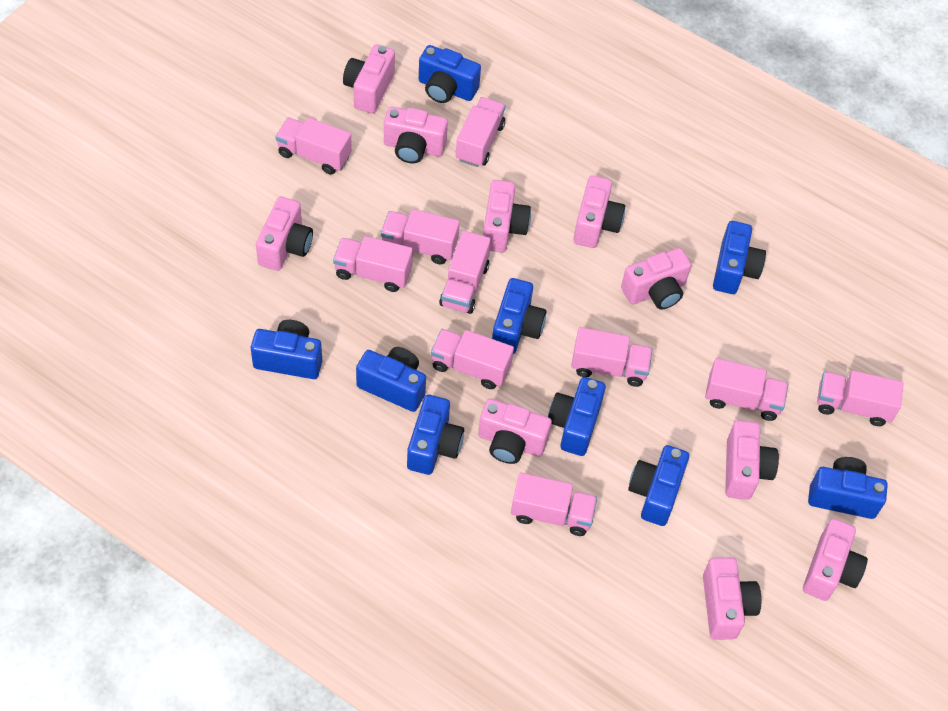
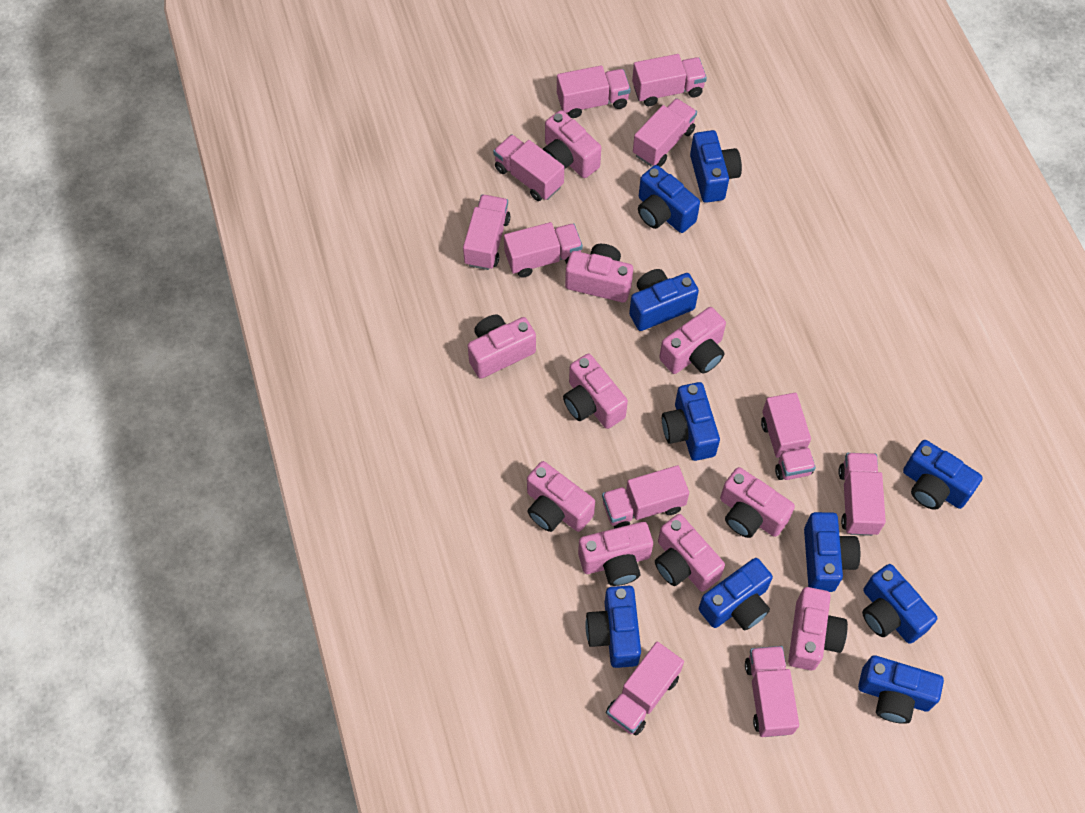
blue camera: 9 -> 10
pink truck: 10 -> 11

